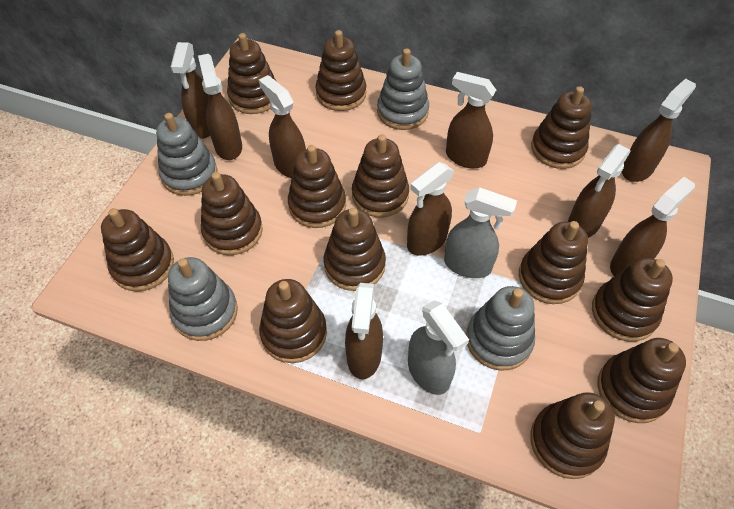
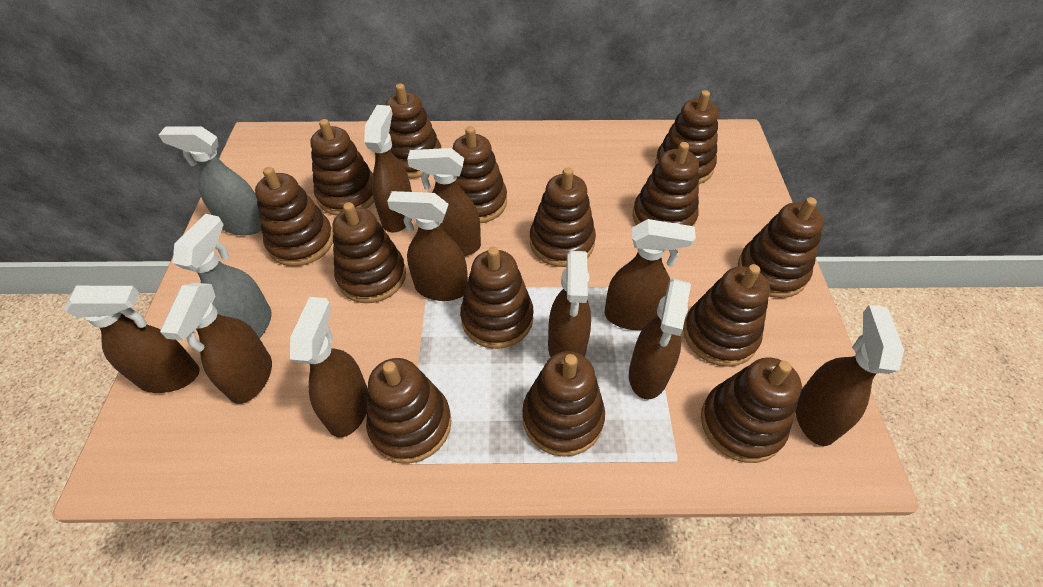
brown spray bottle: 9 -> 10
brown stacking toy: 13 -> 14
grey stacking toy: 4 -> 0

